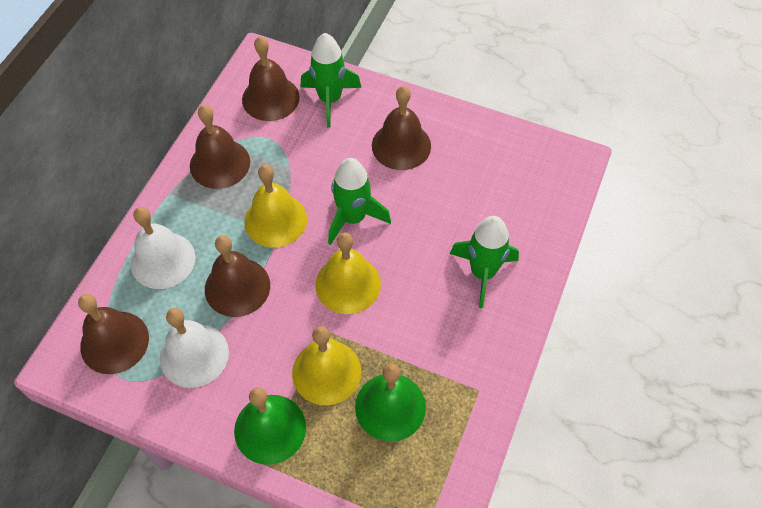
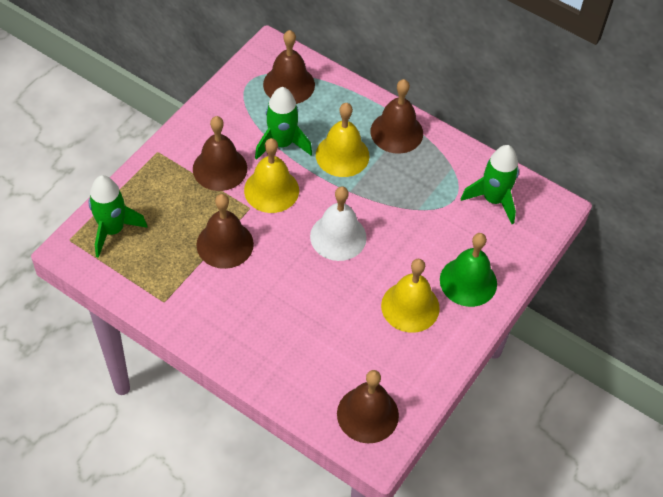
green bell: 2 -> 1
white bell: 2 -> 1

